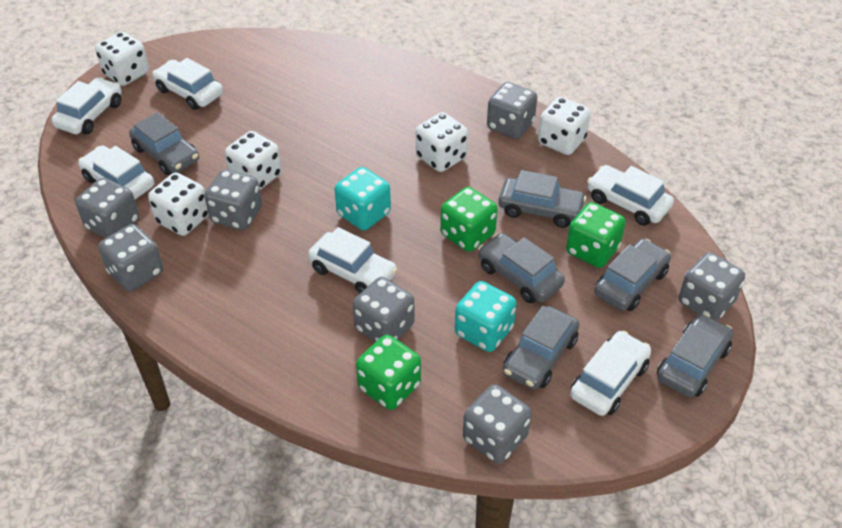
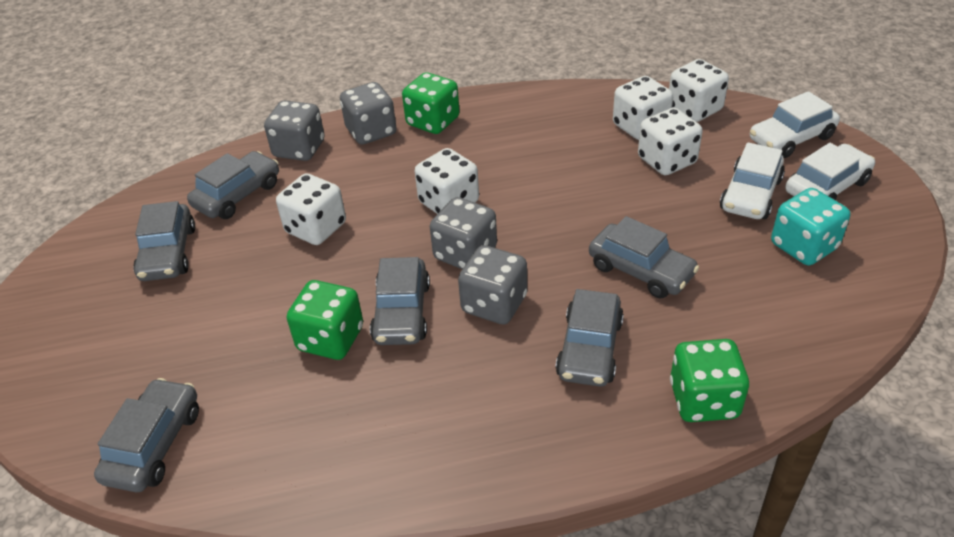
grey dice: 7 -> 4
turquoise dice: 2 -> 1
white car: 6 -> 3

